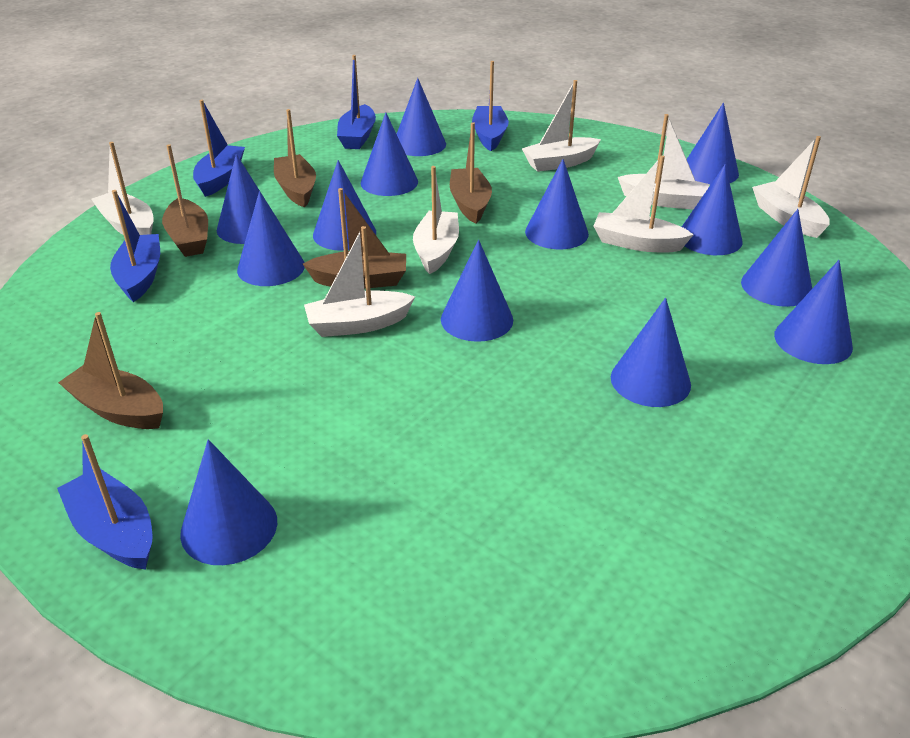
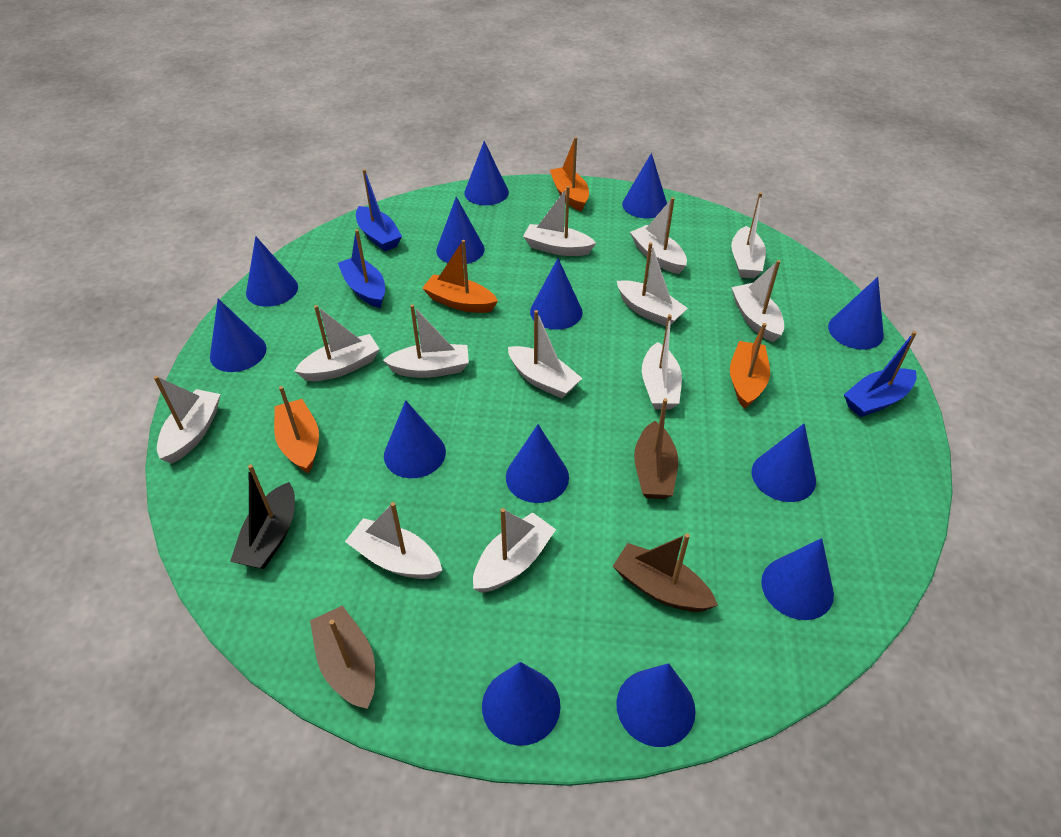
black boat: 0 -> 1
blue boat: 5 -> 3
brown boat: 5 -> 3
orange boat: 0 -> 4
white boat: 7 -> 12

